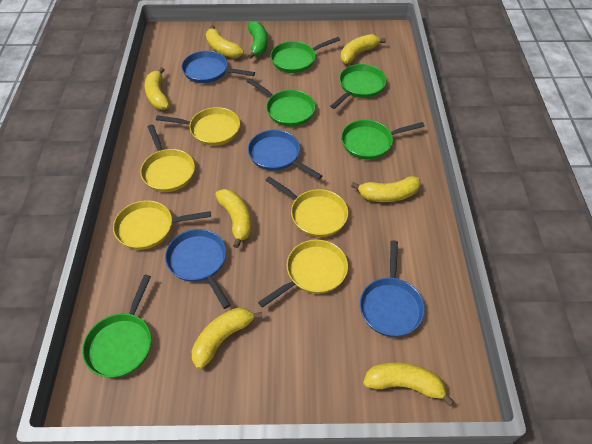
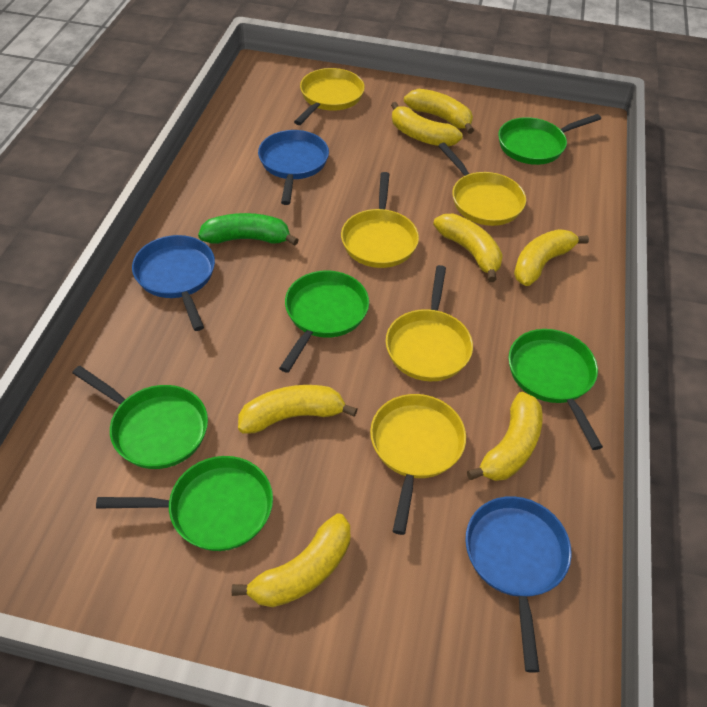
blue pan: 4 -> 3

